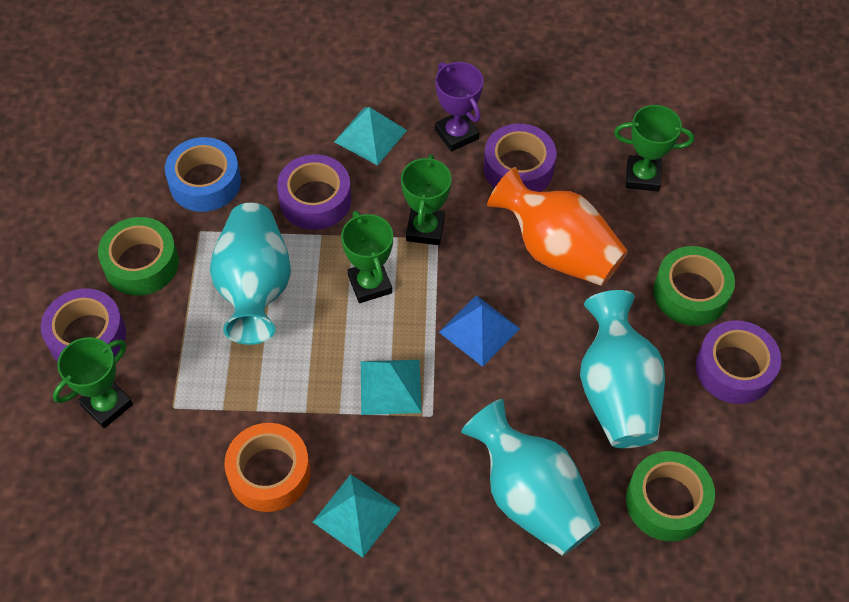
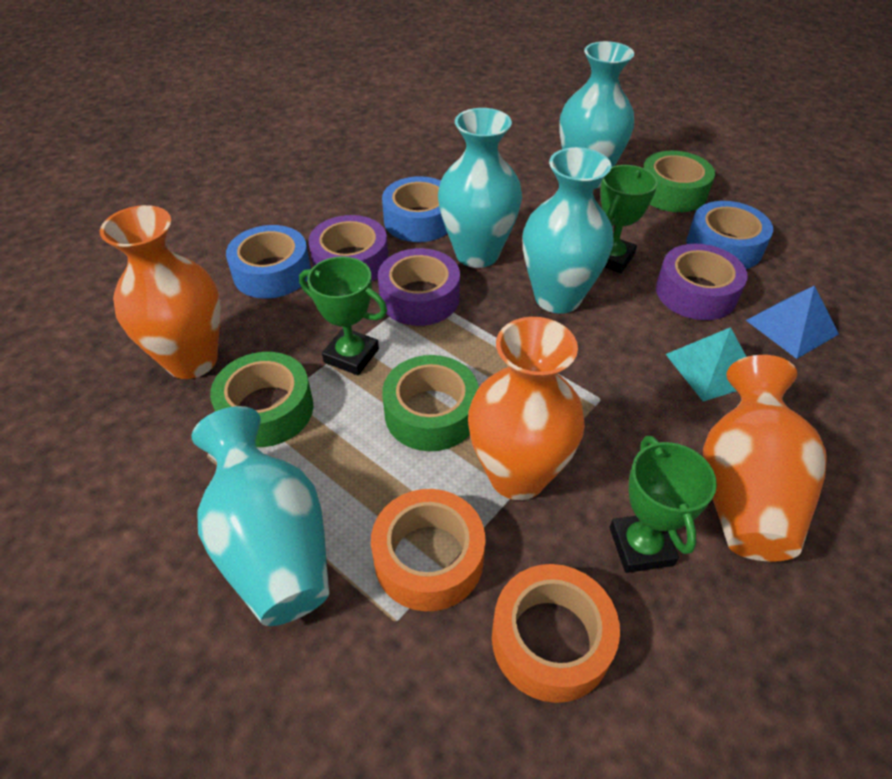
blue tape: 1 -> 3
green trophy: 4 -> 3
orange tape: 1 -> 2
orange vase: 1 -> 3
purple tape: 4 -> 3
purple trophy: 1 -> 0
turquoise pyramid: 3 -> 1
turquoise vase: 3 -> 4

